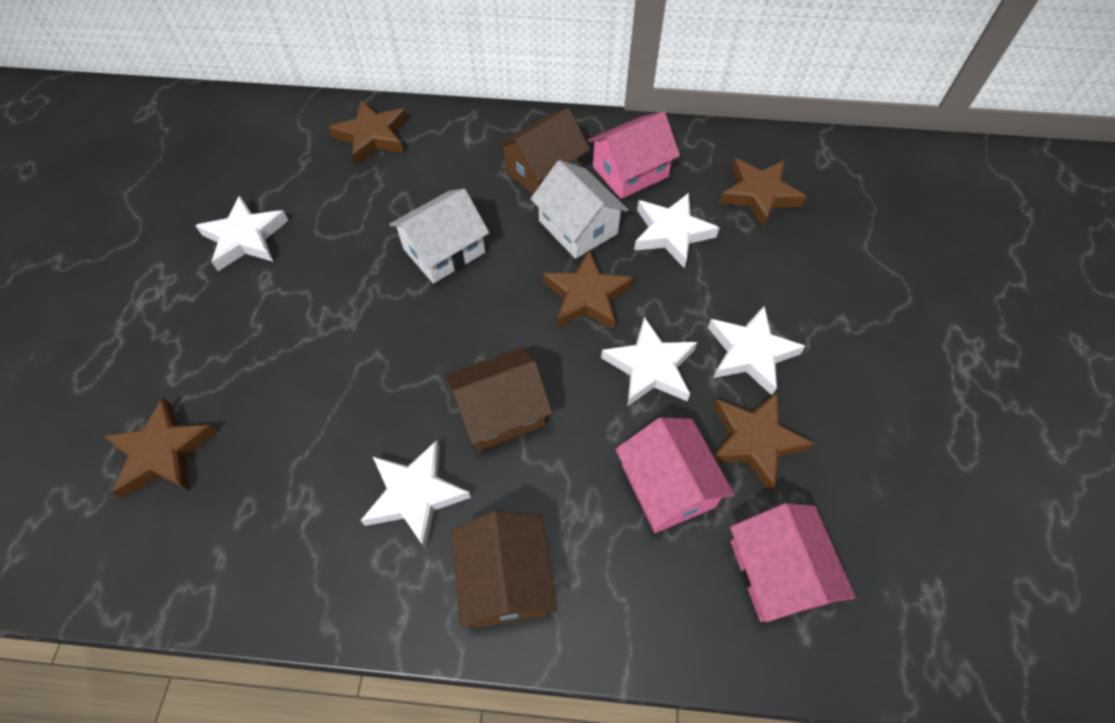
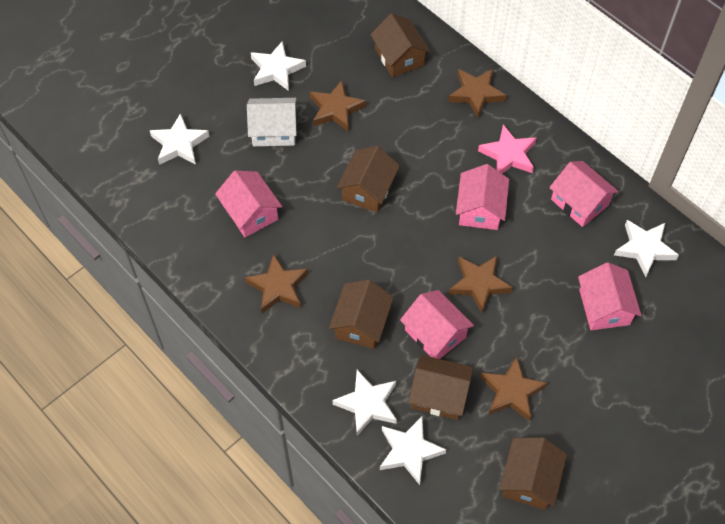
brown house: 3 -> 5
pink house: 3 -> 5
pink star: 0 -> 1
white house: 2 -> 1

